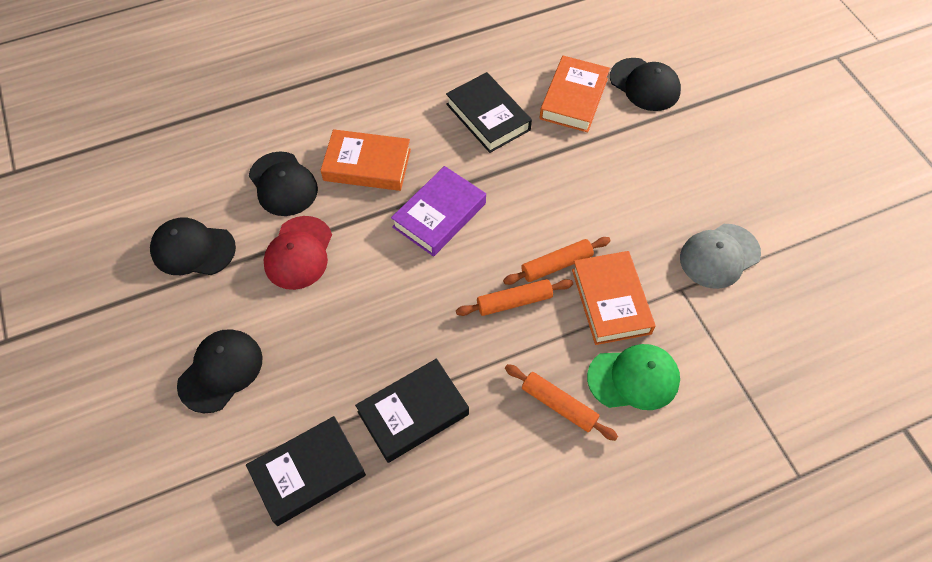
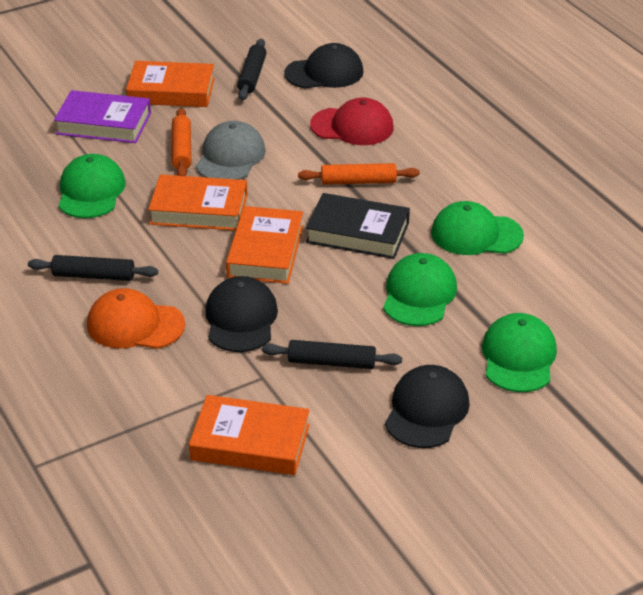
black book: 3 -> 1
black cap: 4 -> 3
black rolling pin: 0 -> 3
green cap: 1 -> 4
orange book: 3 -> 4
orange cap: 0 -> 1
orange rolling pin: 3 -> 2

